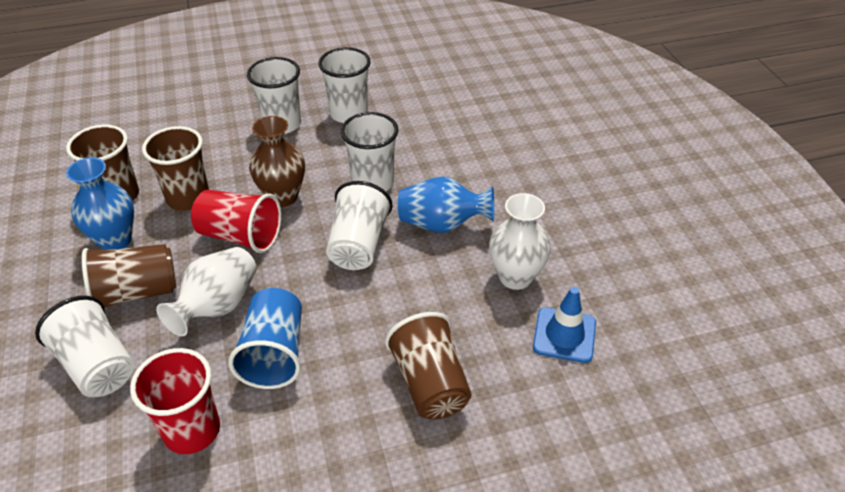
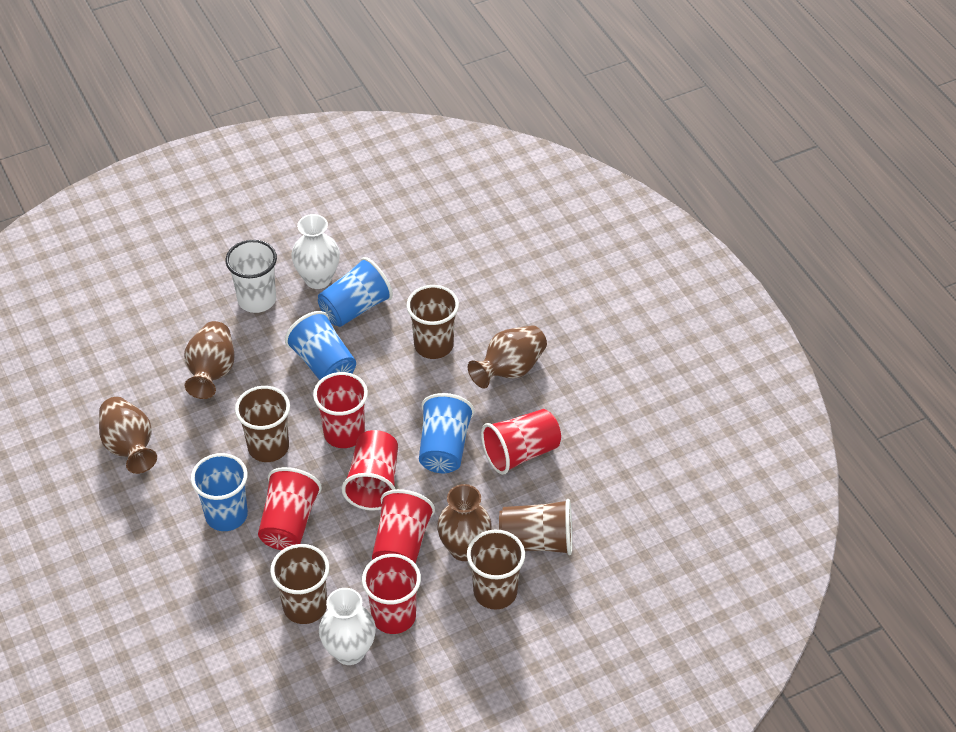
blue cup: 1 -> 4
blue traffic cone: 1 -> 0
blue vase: 2 -> 0
brown cup: 4 -> 5
brown vase: 1 -> 4
red cup: 2 -> 6
white cup: 5 -> 1

